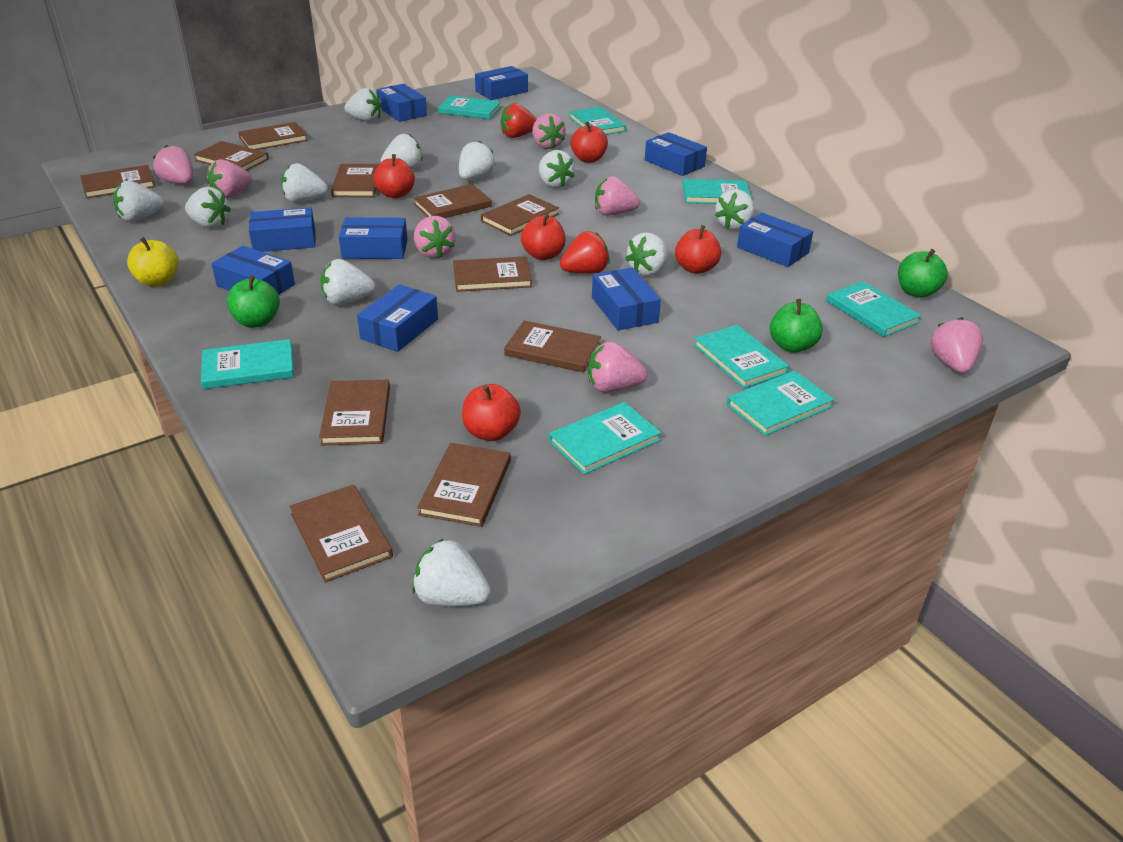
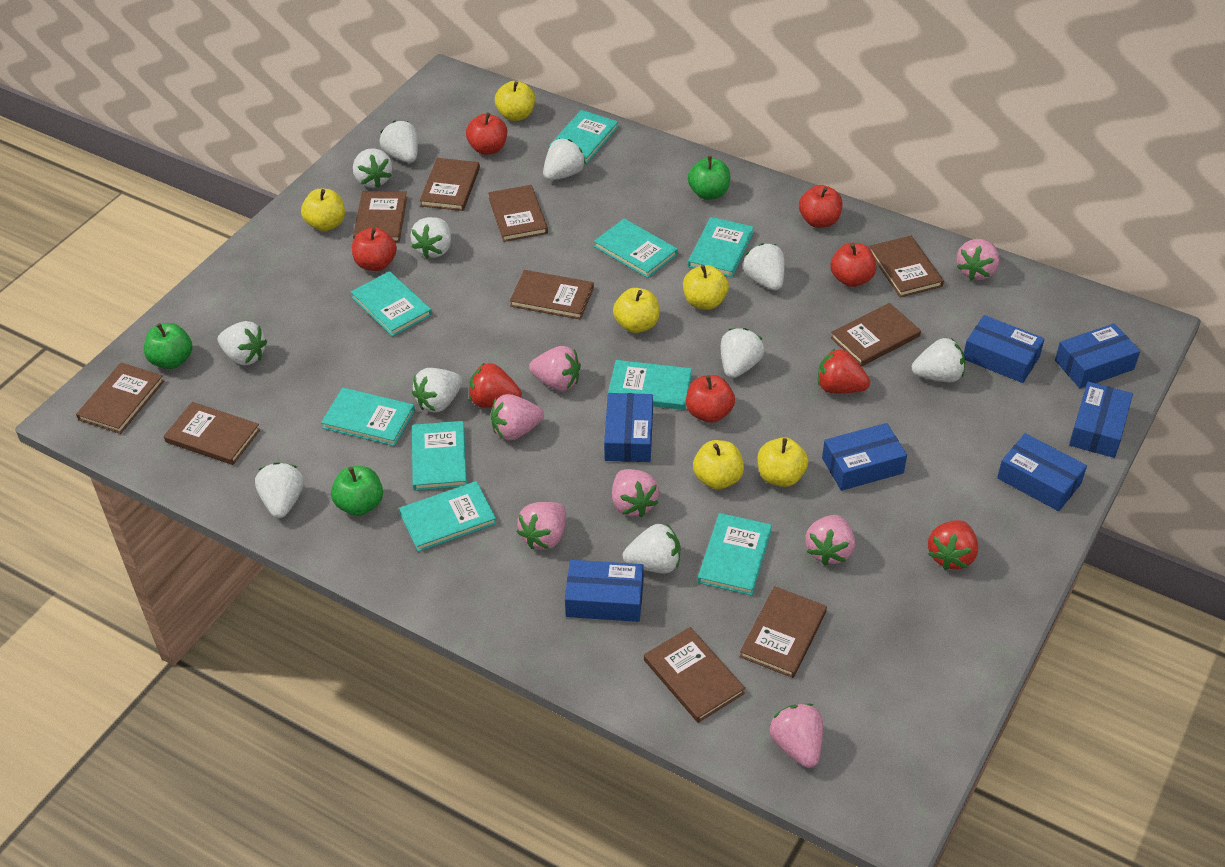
blue box: 9 -> 7
brown book: 11 -> 10
red strawberry: 2 -> 3
turquoise book: 8 -> 9
yellow apple: 1 -> 6

